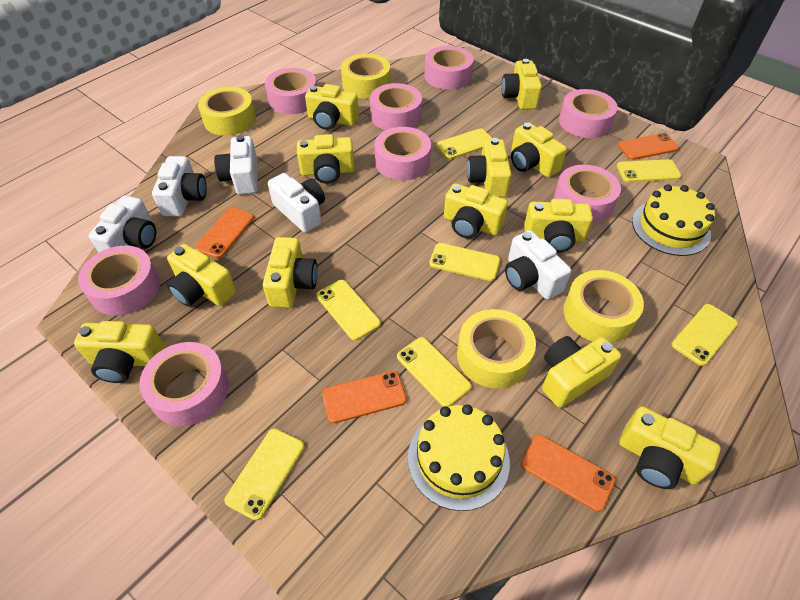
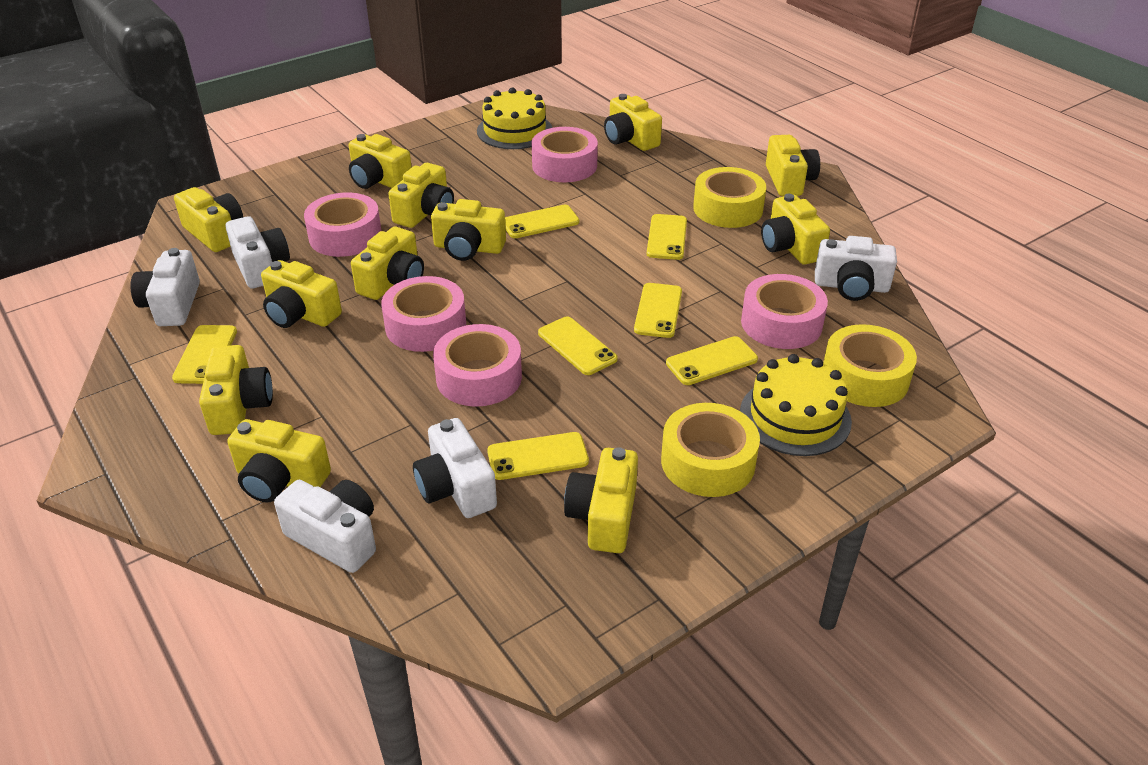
orange phone: 4 -> 0
pink tape: 8 -> 5
yellow tape: 4 -> 3

